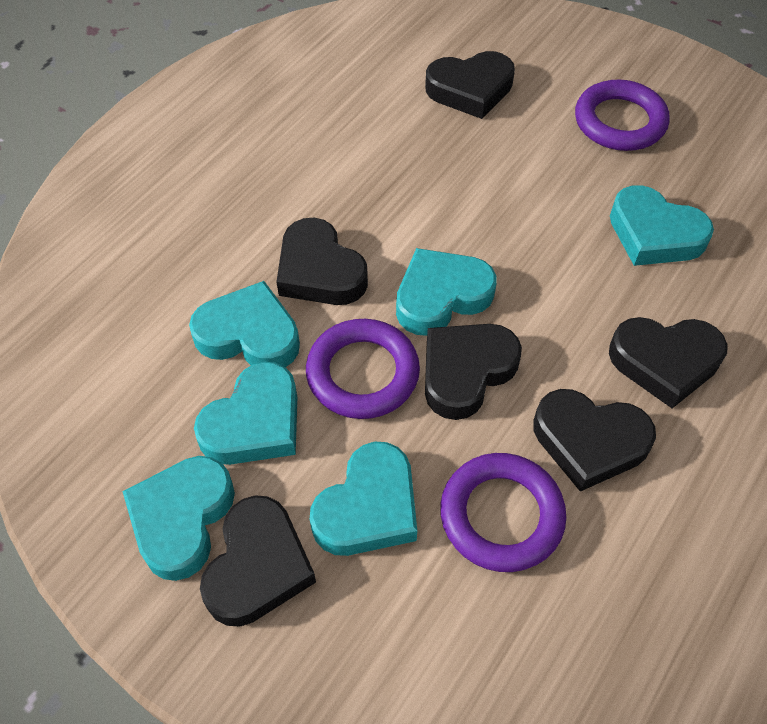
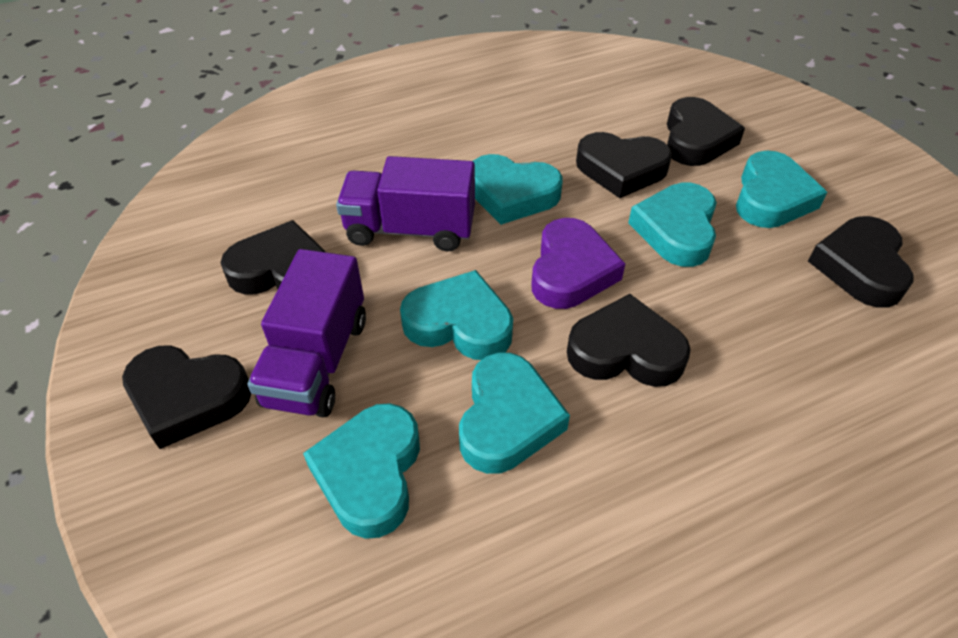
purple heart: 0 -> 1
purple ring: 3 -> 0
purple truck: 0 -> 2

